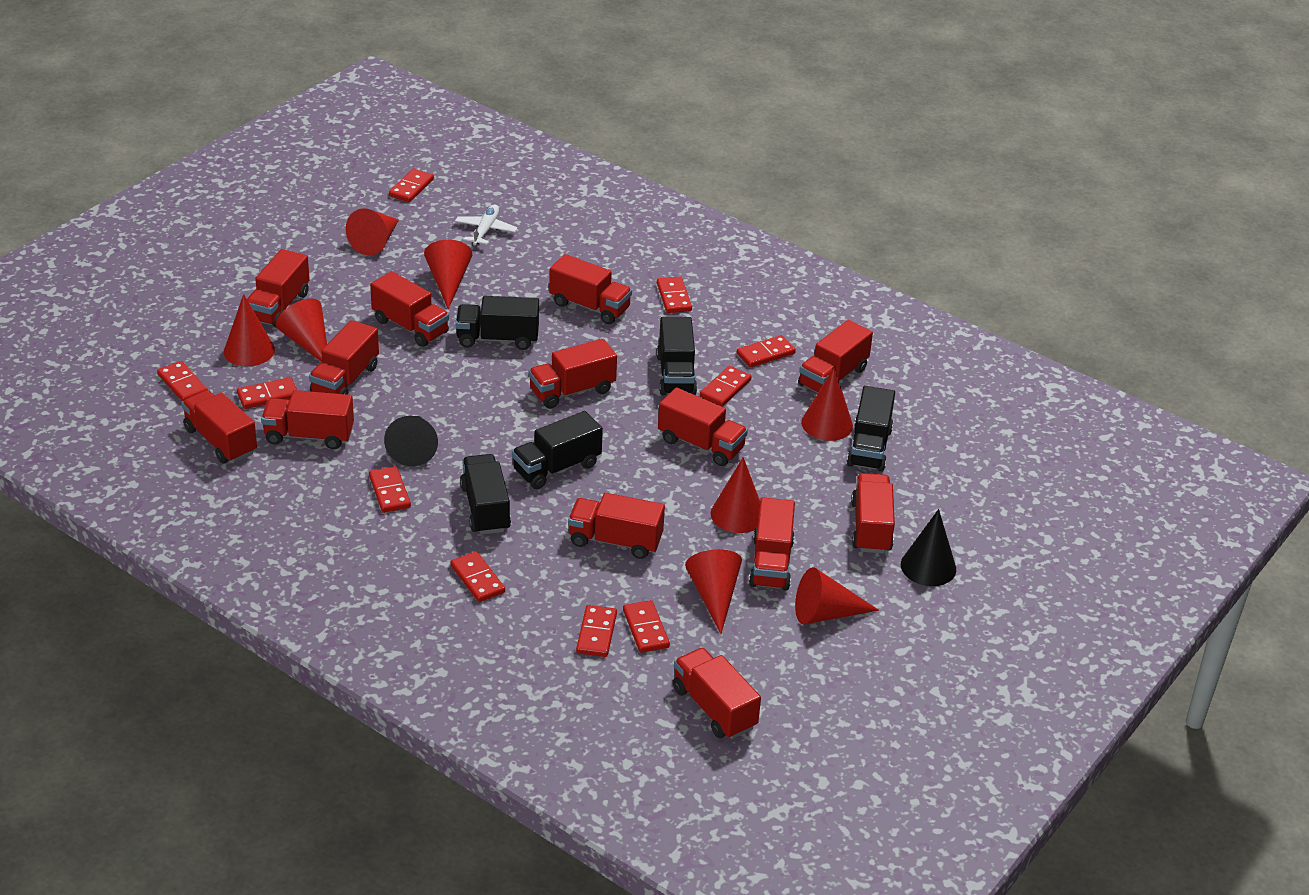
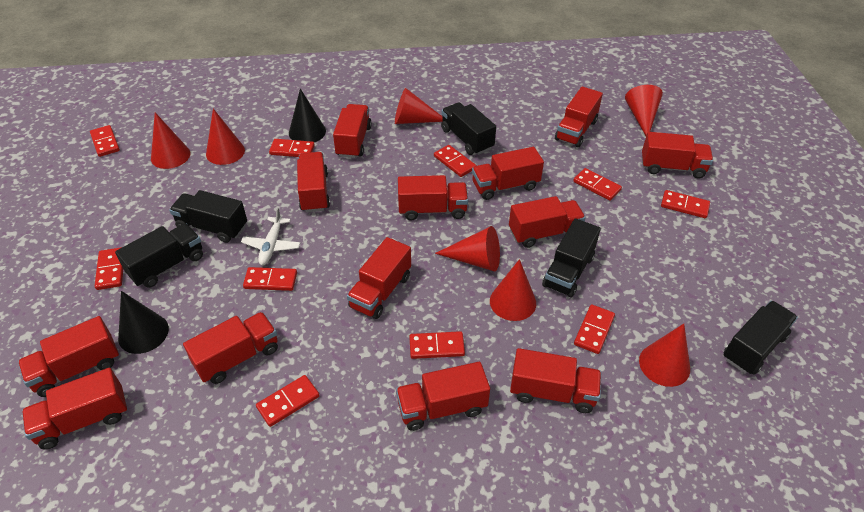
red cone: 8 -> 7

